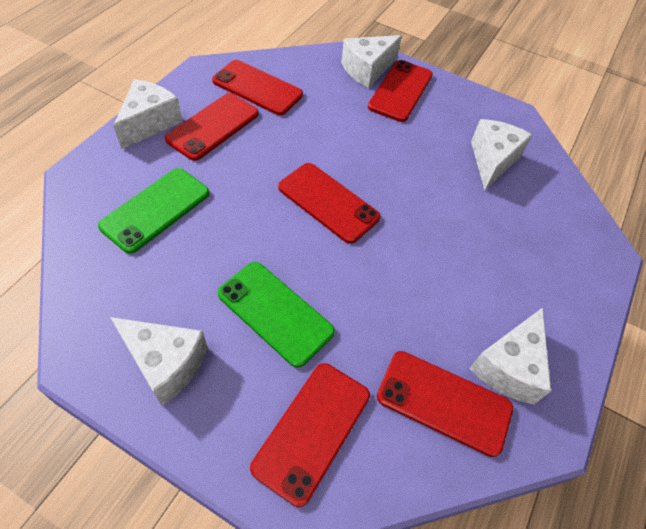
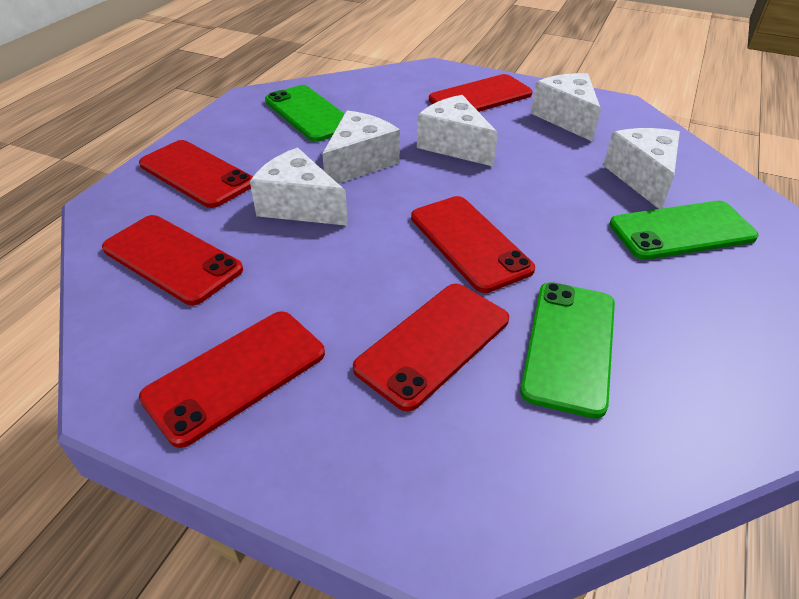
green phone: 2 -> 3

